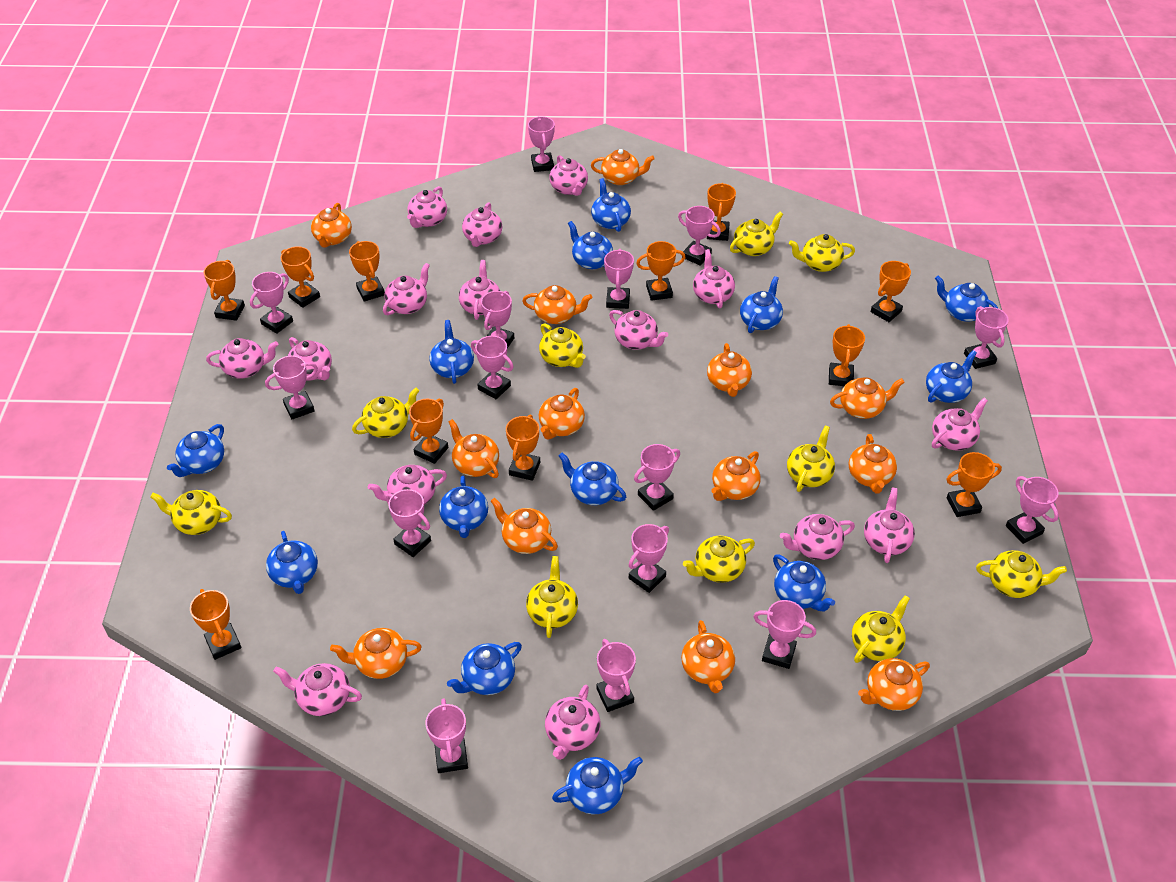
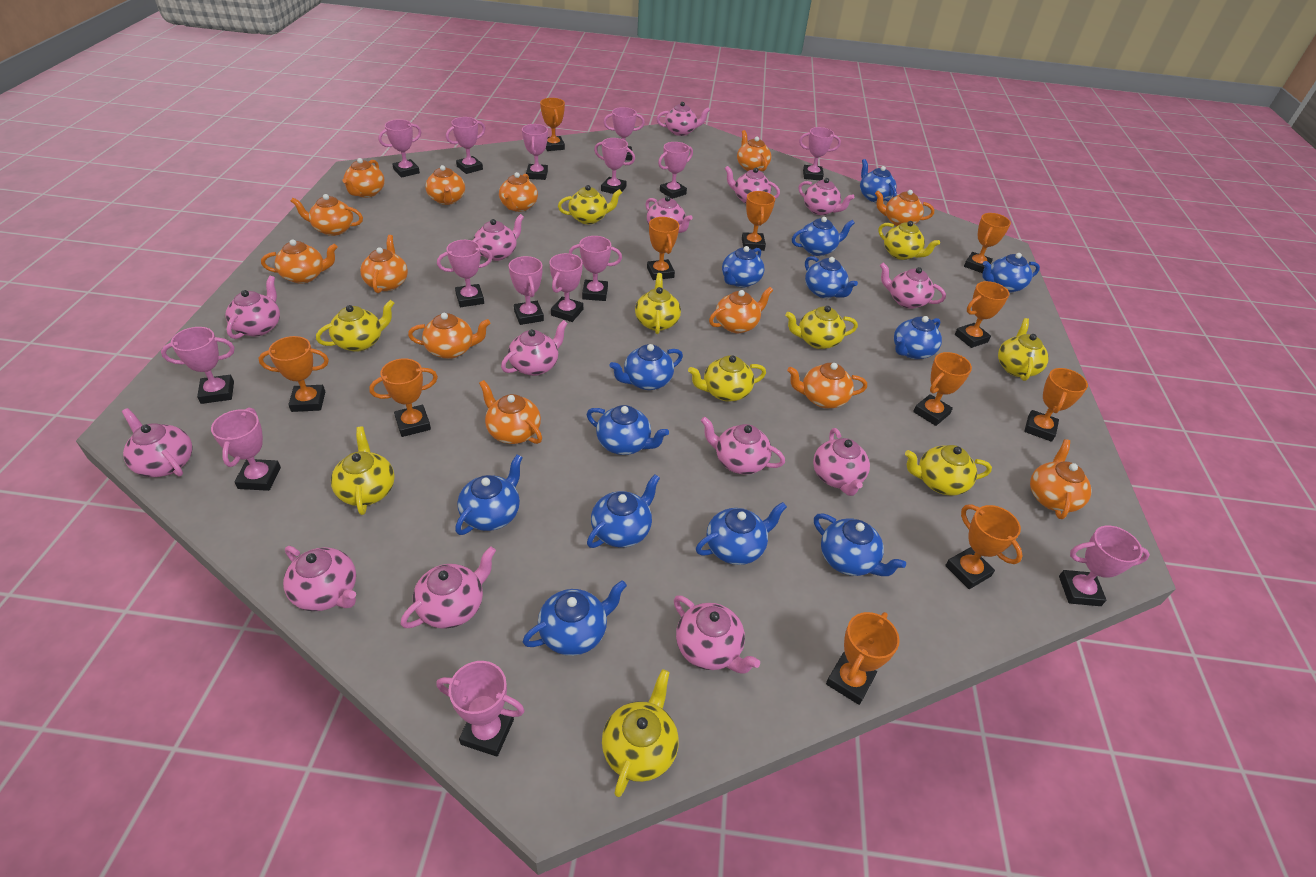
pink teapot: 15 -> 14

